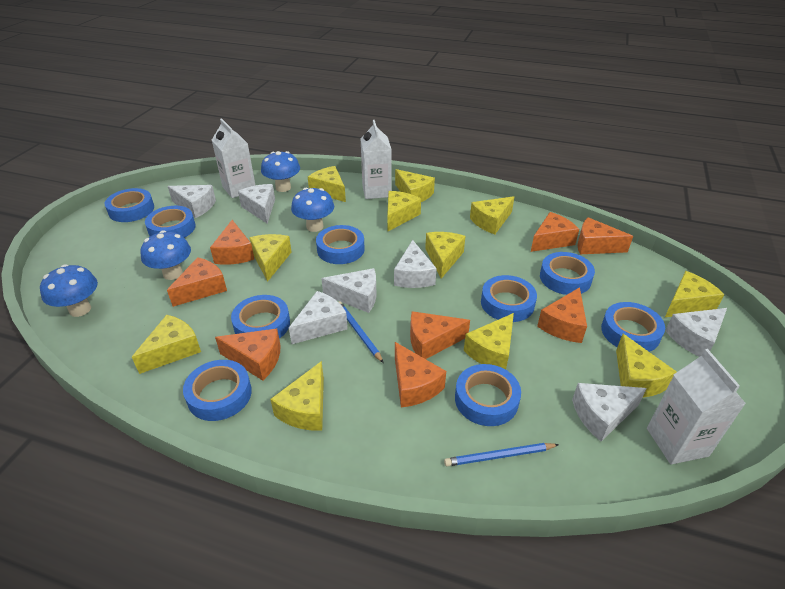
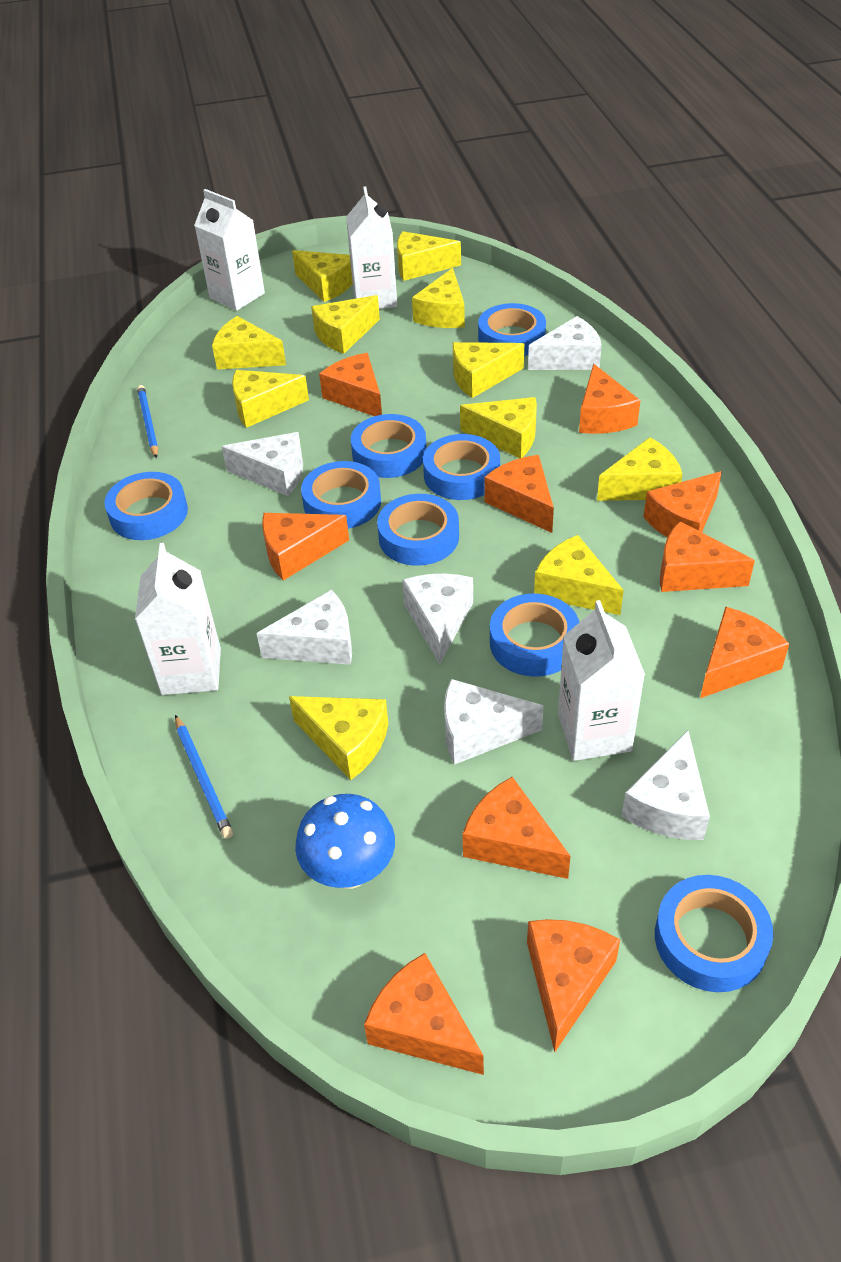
blue mushroom: 4 -> 1
blue tape: 9 -> 8
orange cheese: 8 -> 10
white carton: 3 -> 4
white cheese: 7 -> 6

